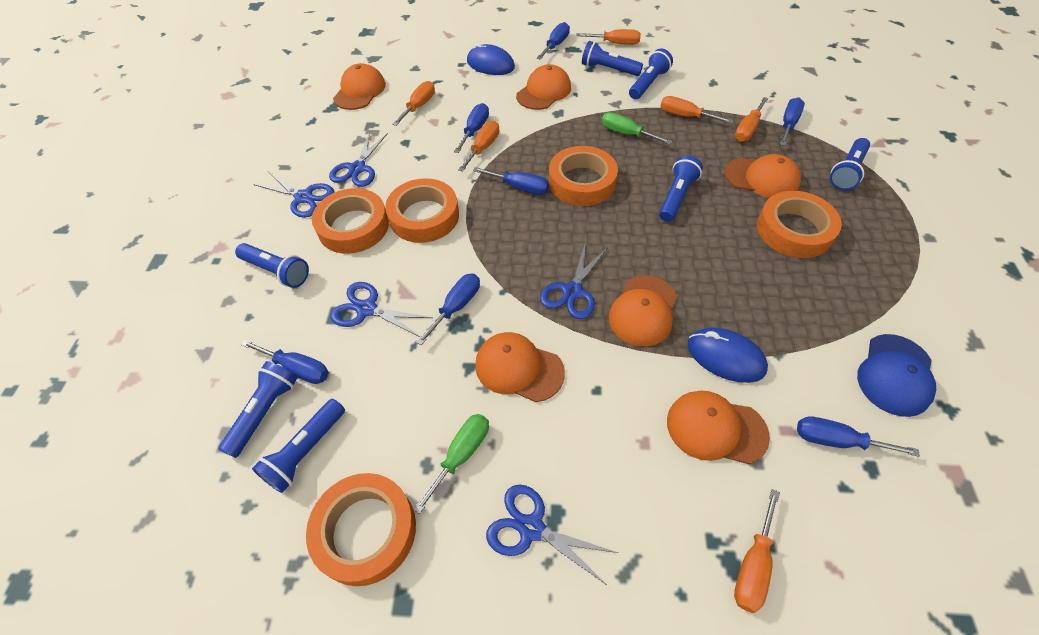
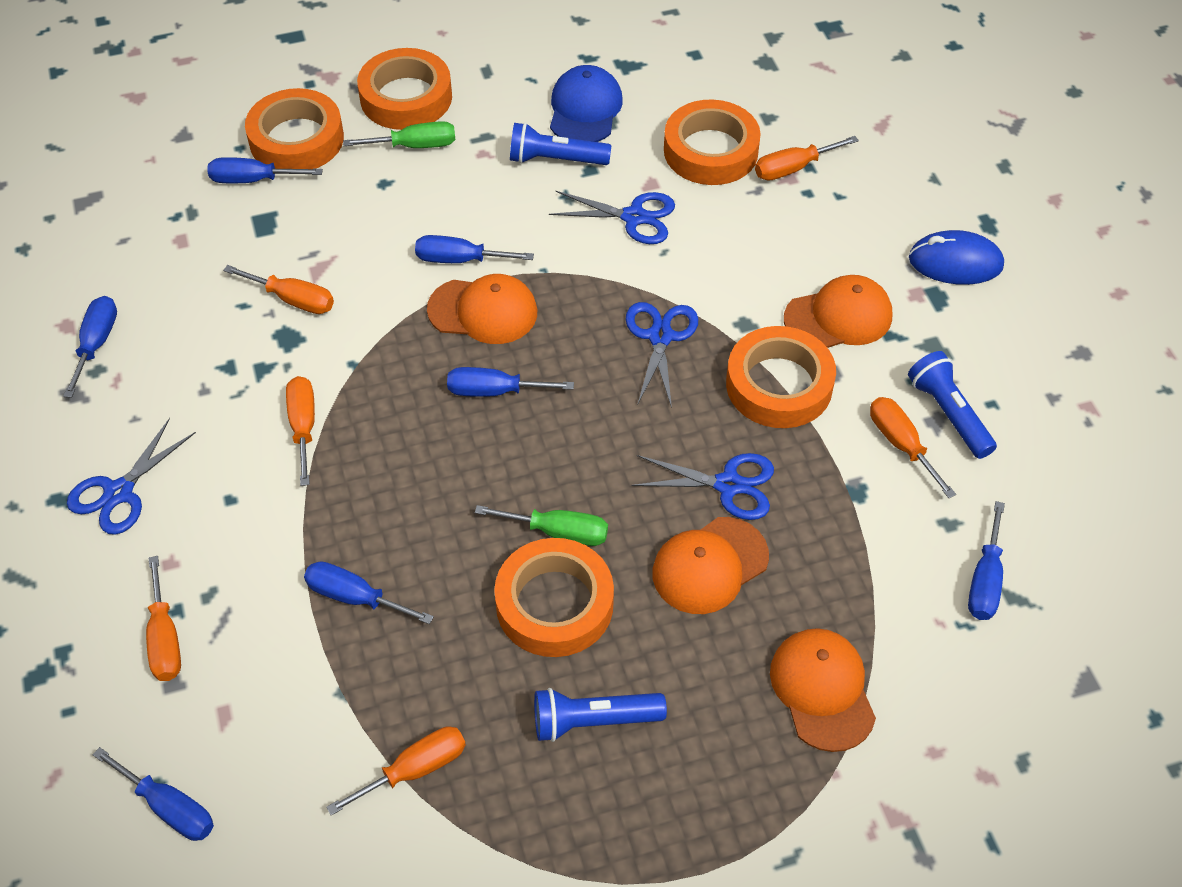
blue flashlight: 7 -> 3
blue mouse: 2 -> 1
blue scissors: 5 -> 4
orange cap: 6 -> 4

